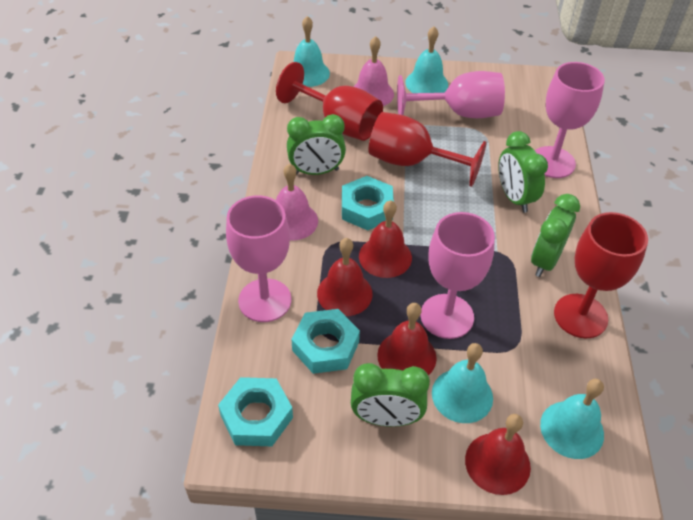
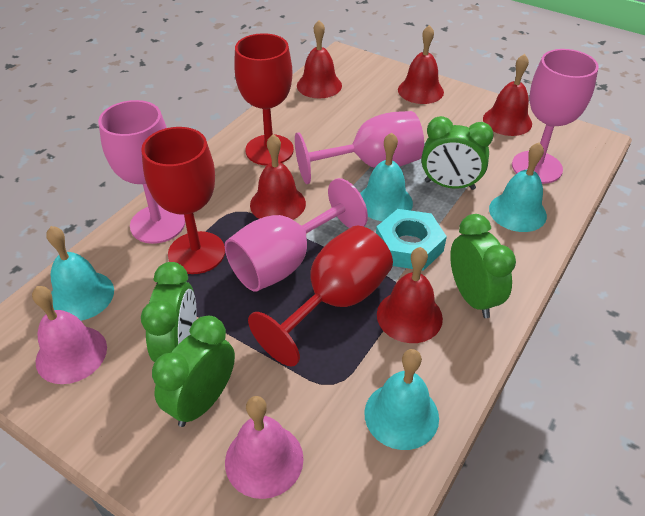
red bell: 4 -> 5
turquoise nut: 3 -> 1

